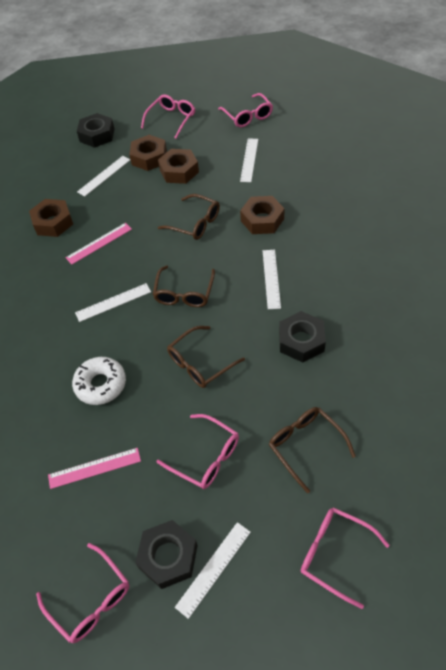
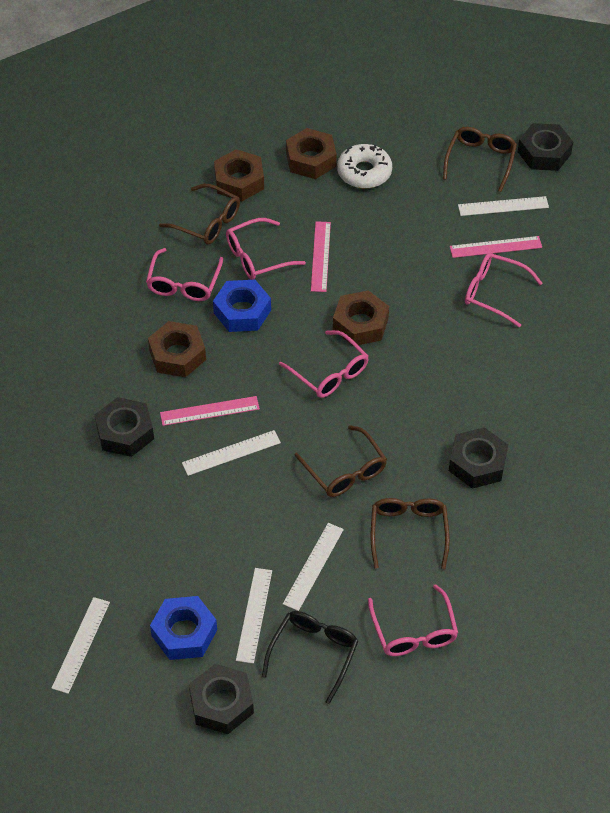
black glasses: 0 -> 1
black nut: 3 -> 4
blue nut: 0 -> 2
pink ruler: 2 -> 3

